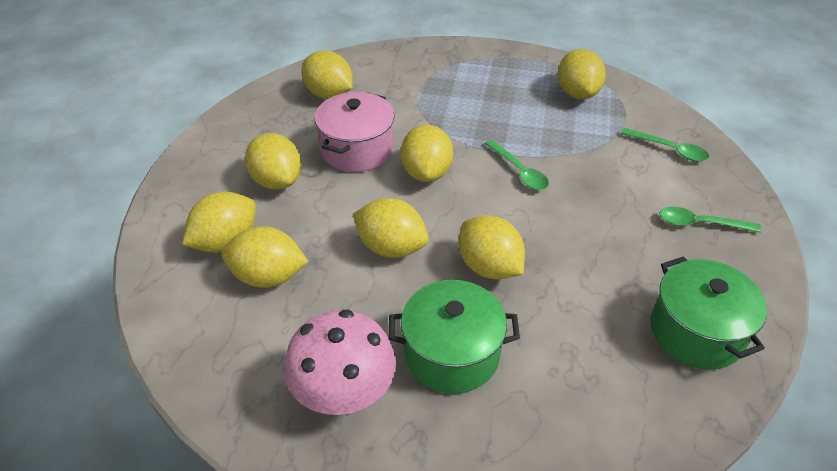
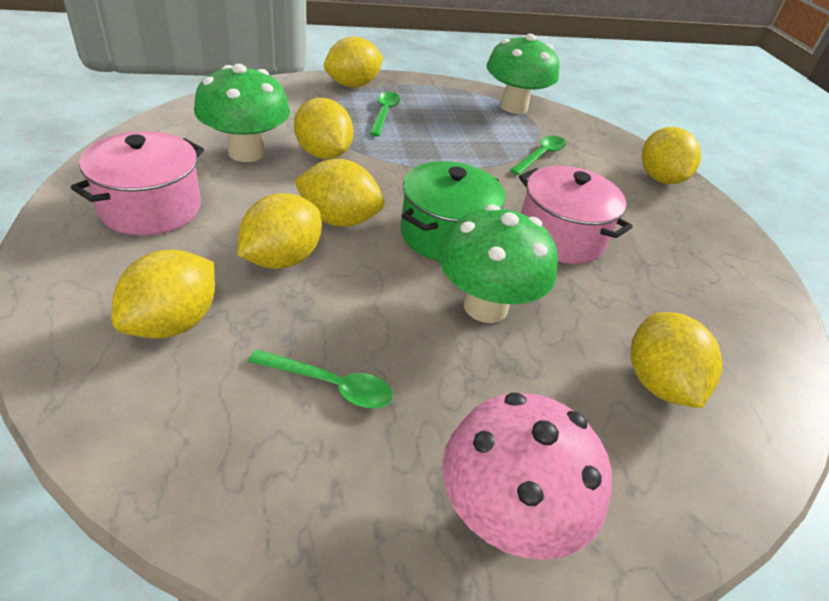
green mushroom: 0 -> 3
green pot: 2 -> 1
pink pot: 1 -> 2
yellow lemon: 8 -> 7

